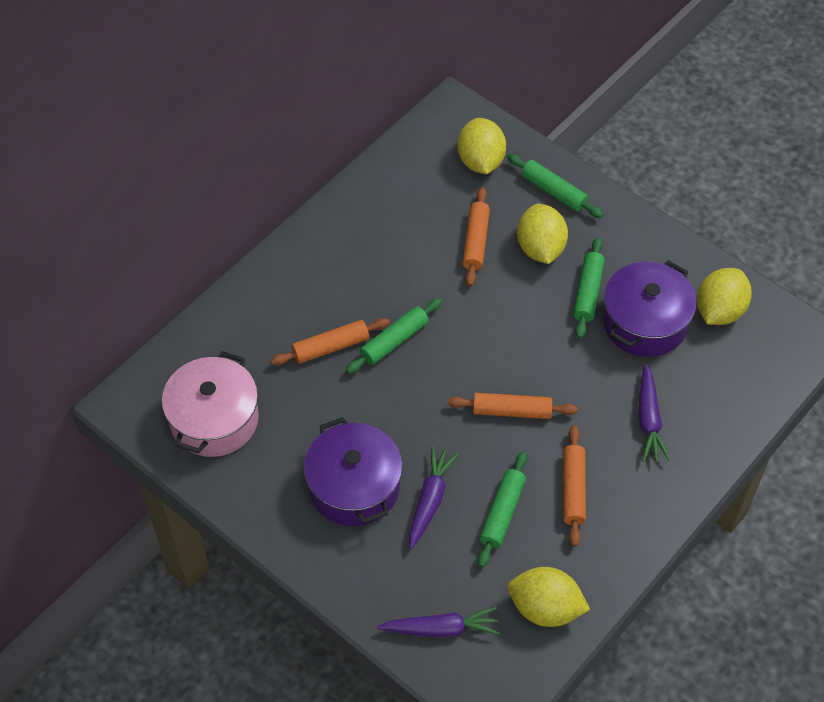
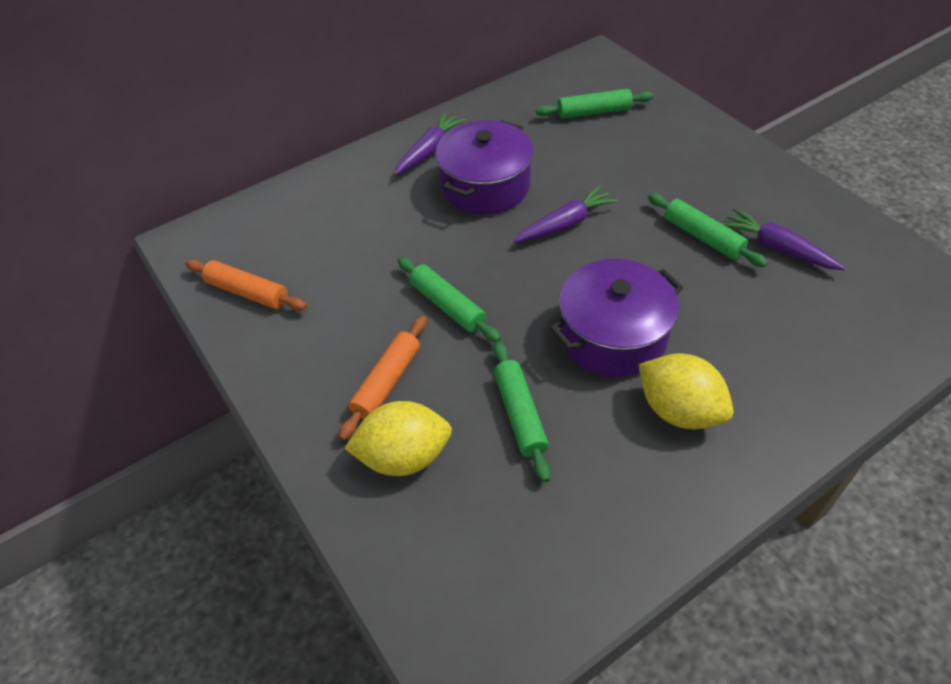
orange rolling pin: 4 -> 2
pink pot: 1 -> 0
yellow lemon: 4 -> 2

